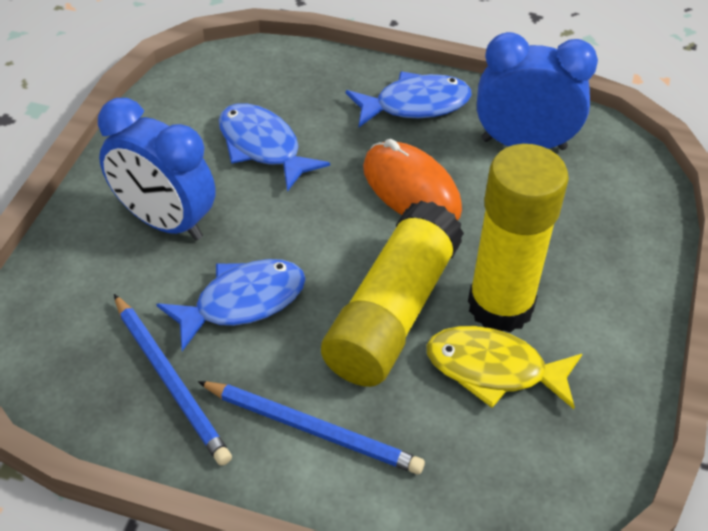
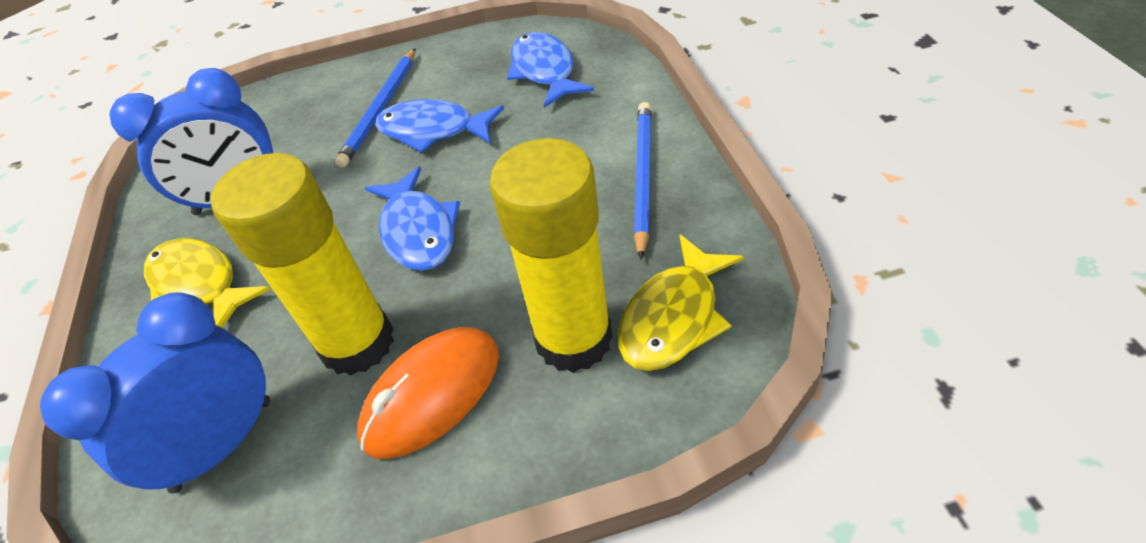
yellow fish: 1 -> 2

